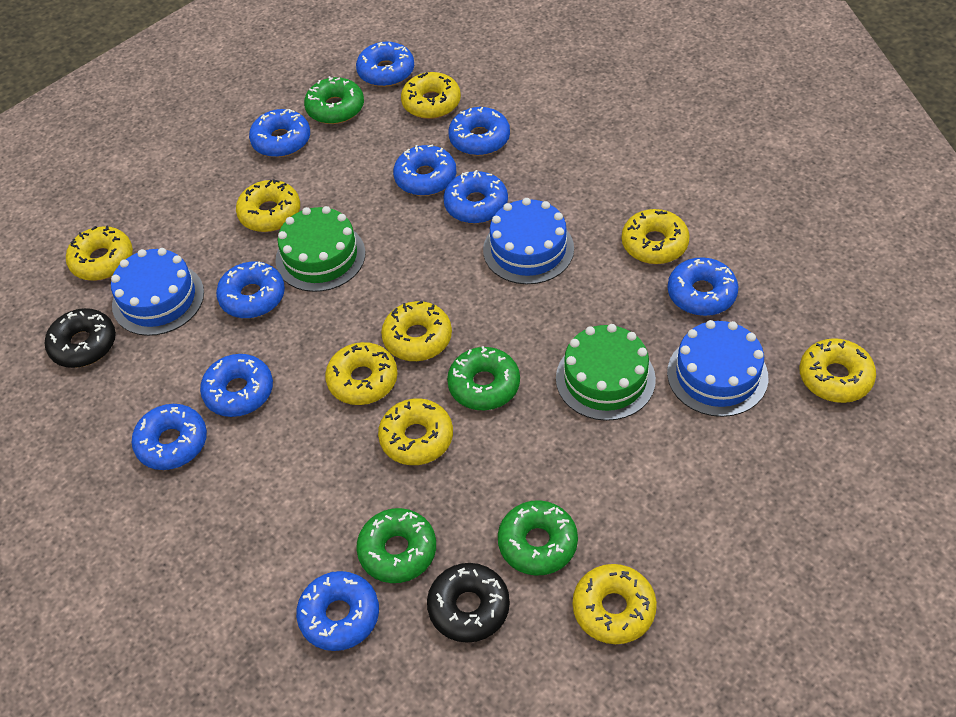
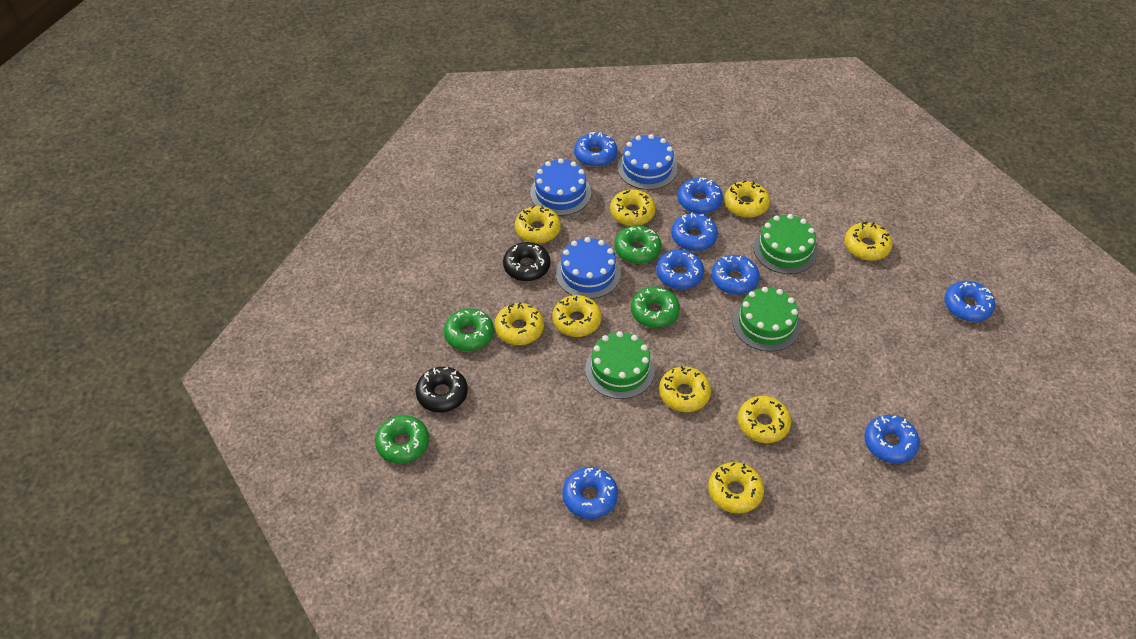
blue donut: 10 -> 8
green cake: 2 -> 3

